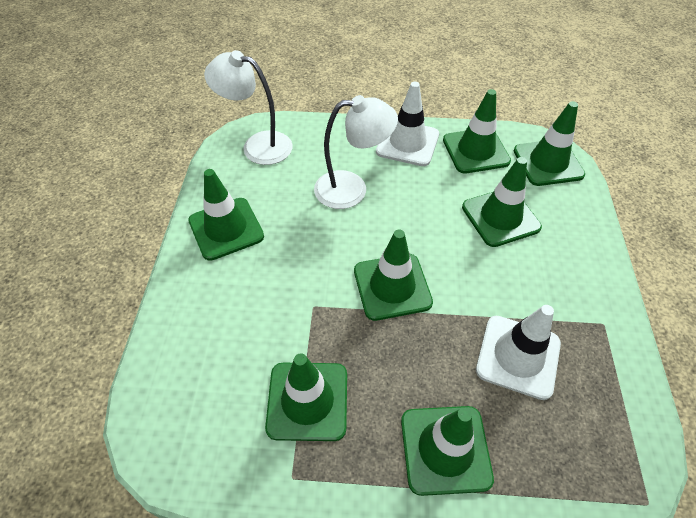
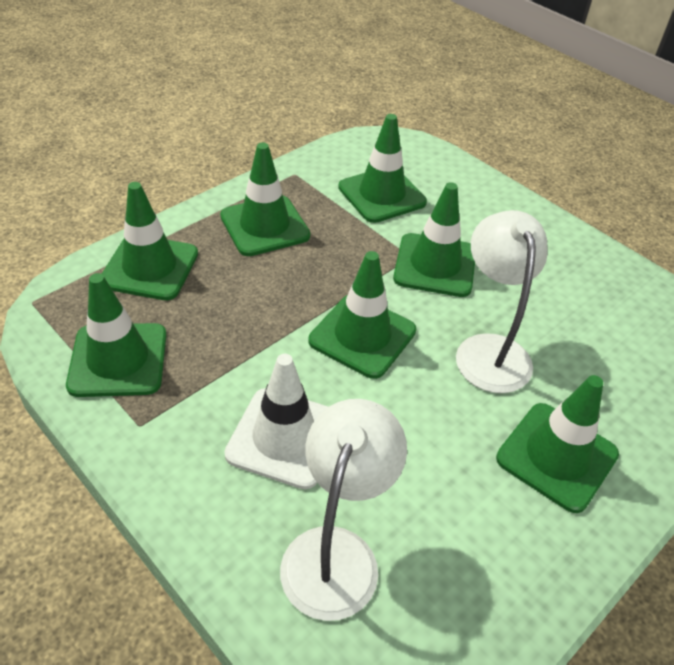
white traffic cone: 2 -> 1

